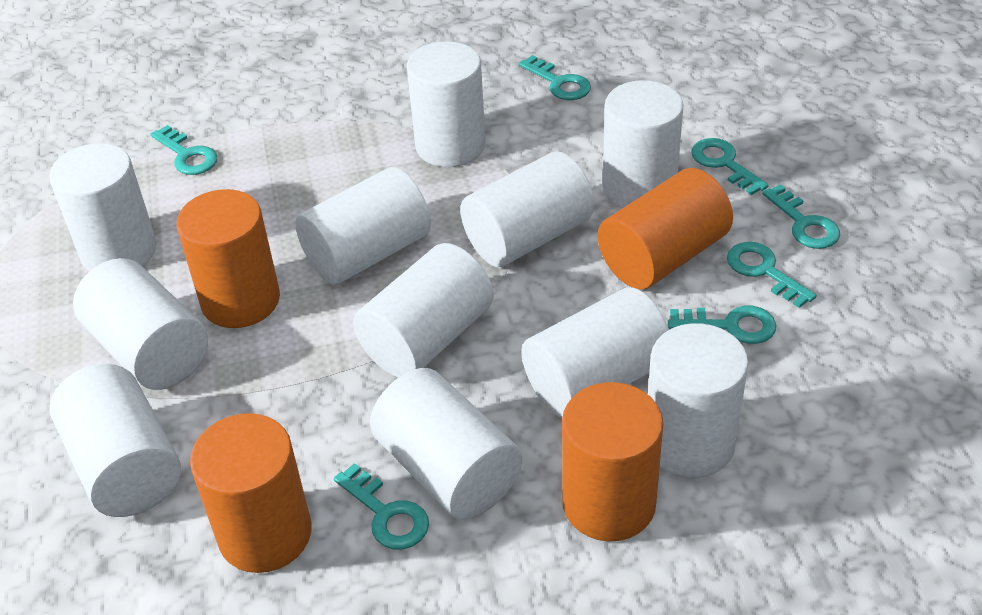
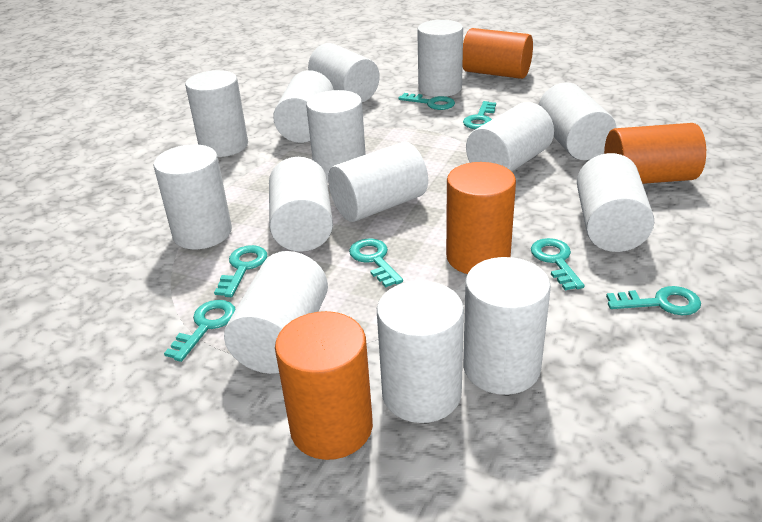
white cylinder: 11 -> 14

